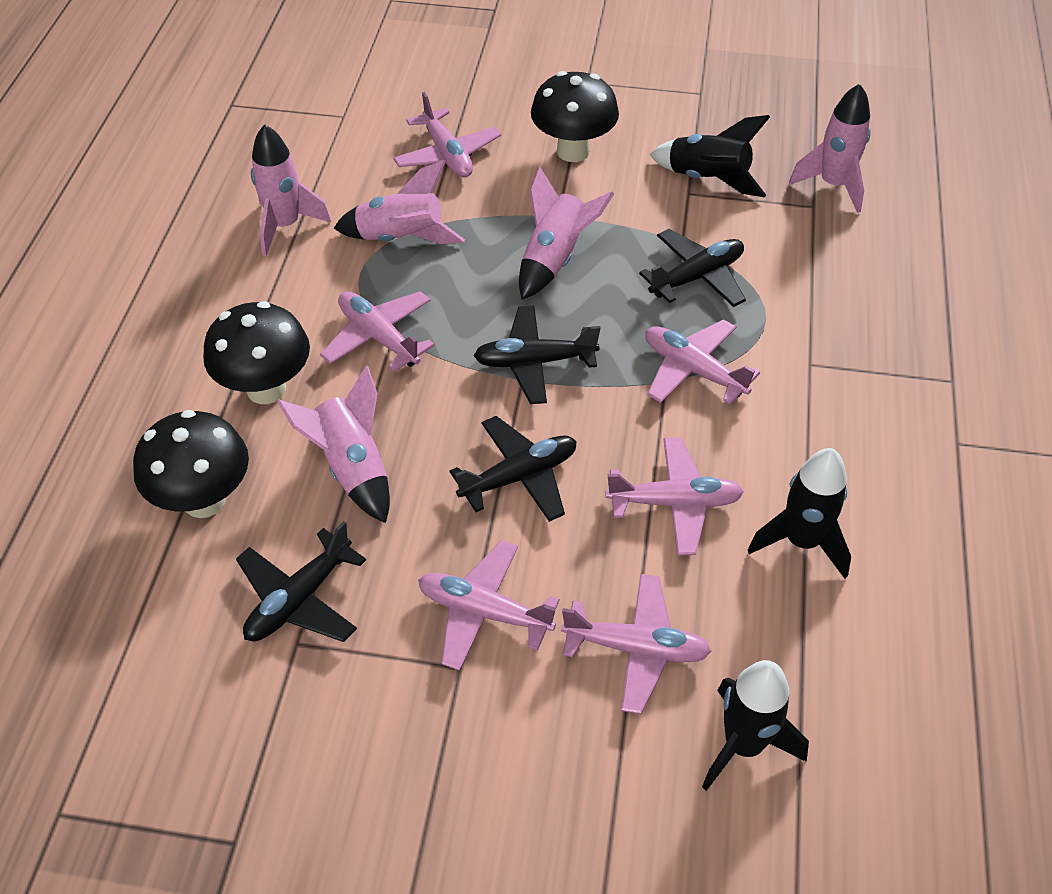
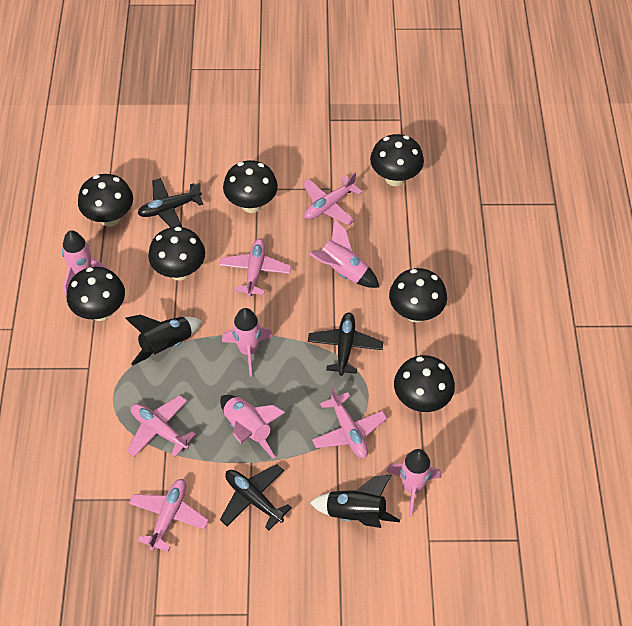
black mushroom: 3 -> 7
black plane: 4 -> 3
black rocket: 3 -> 2
pink plane: 6 -> 5

